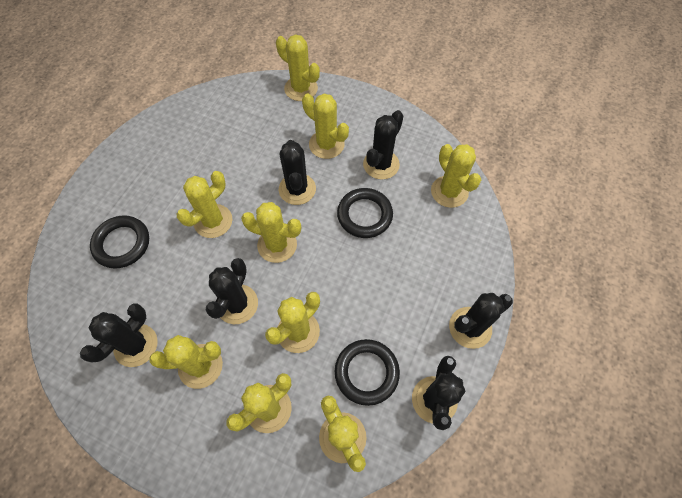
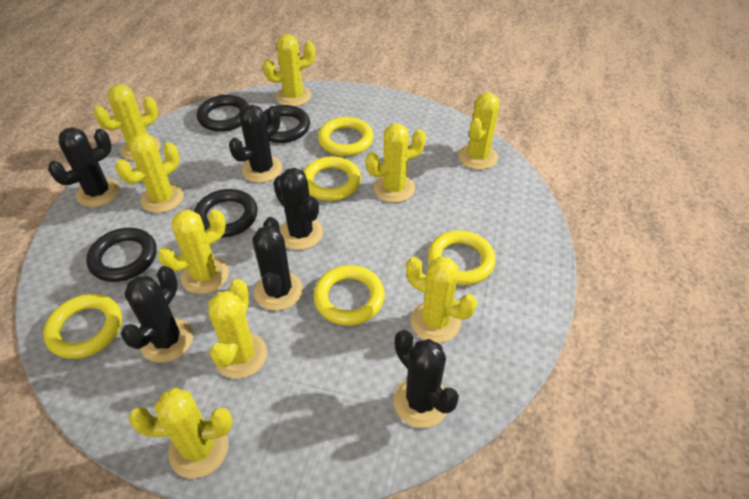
black ring: 3 -> 4
yellow ring: 0 -> 5

